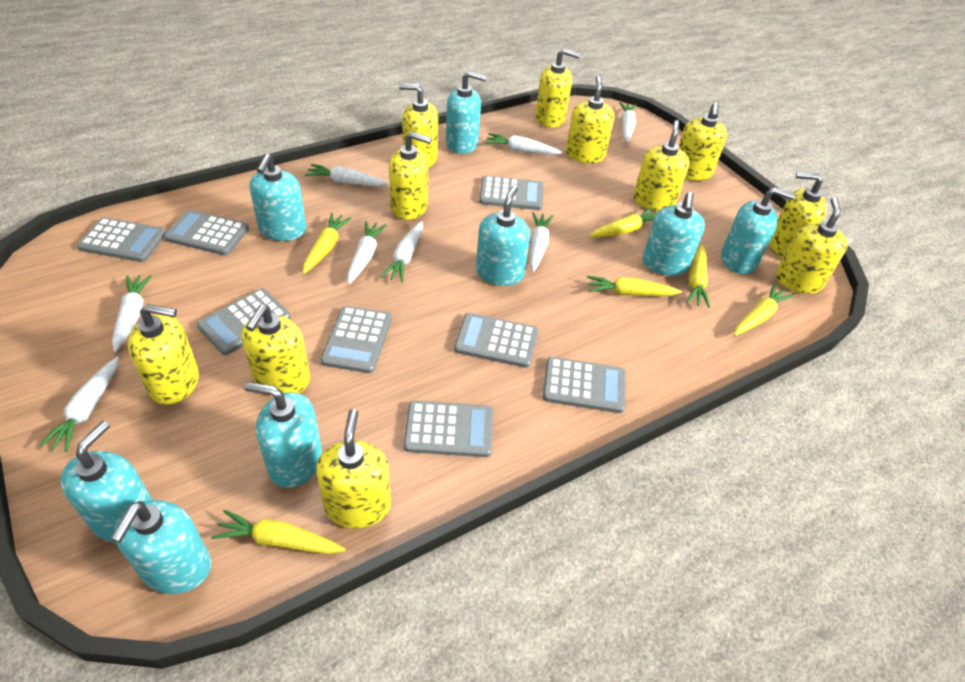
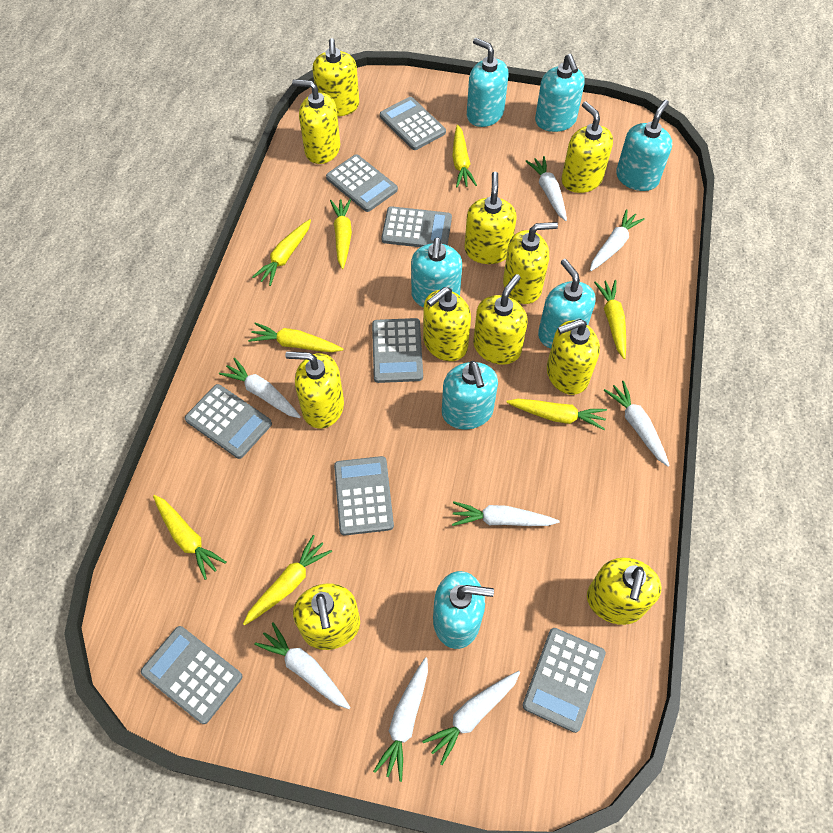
turquoise soap dispenser: 8 -> 7
yellow carrot: 6 -> 8

